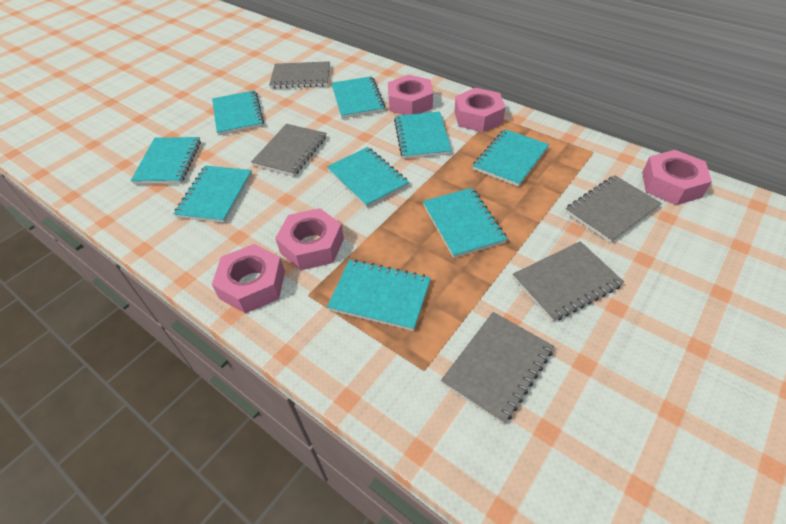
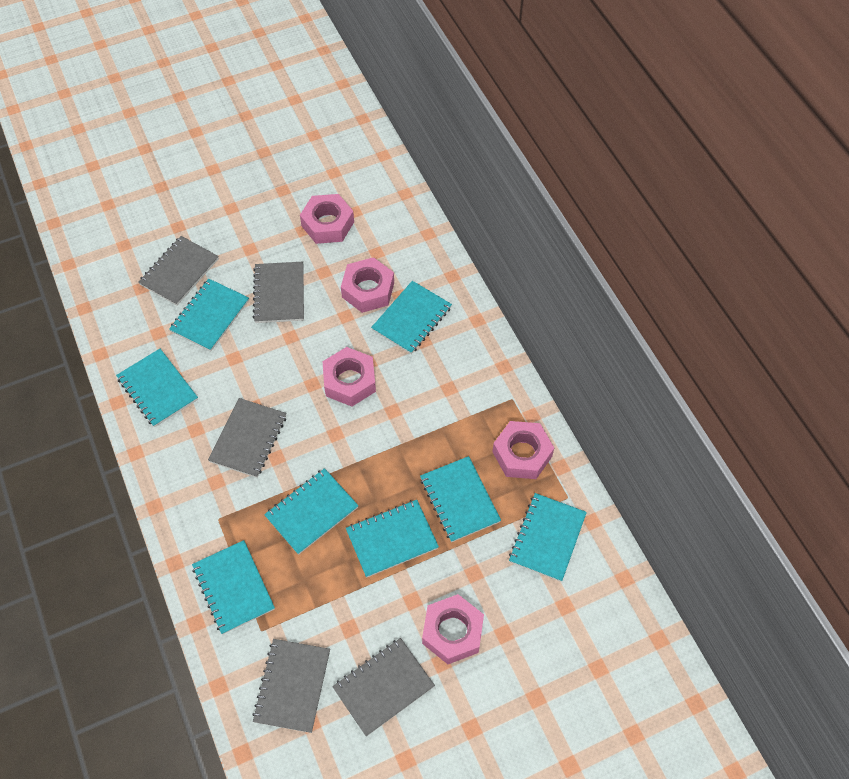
turquoise notebook: 9 -> 8

